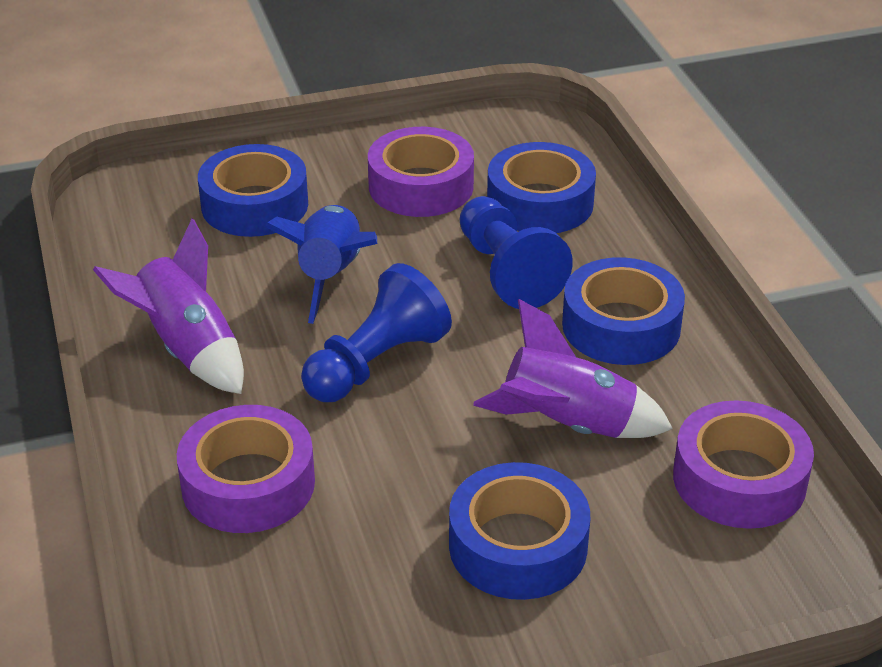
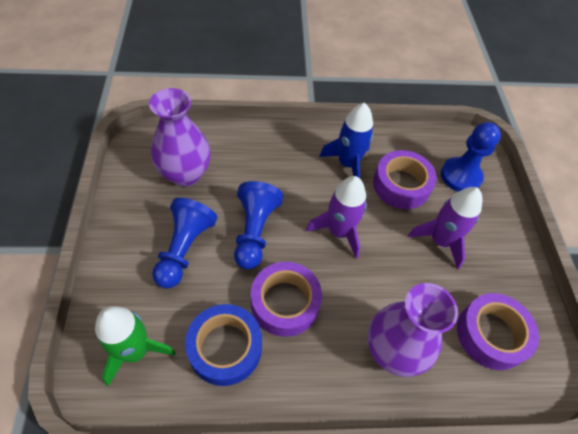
blue pawn: 2 -> 3
blue tape: 4 -> 1
green rocket: 0 -> 1
purple vase: 0 -> 2

